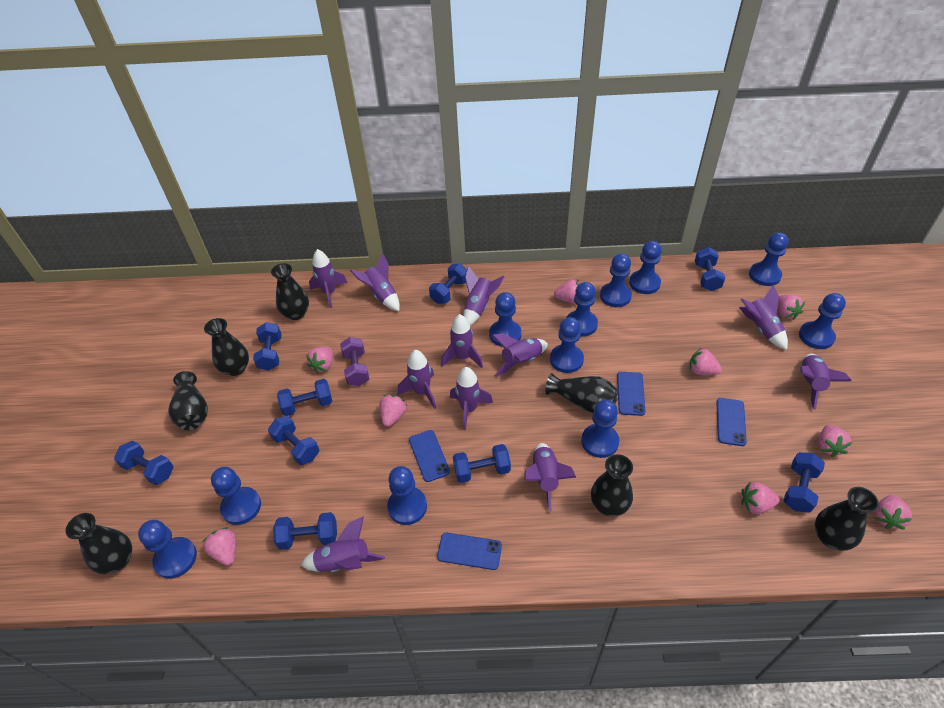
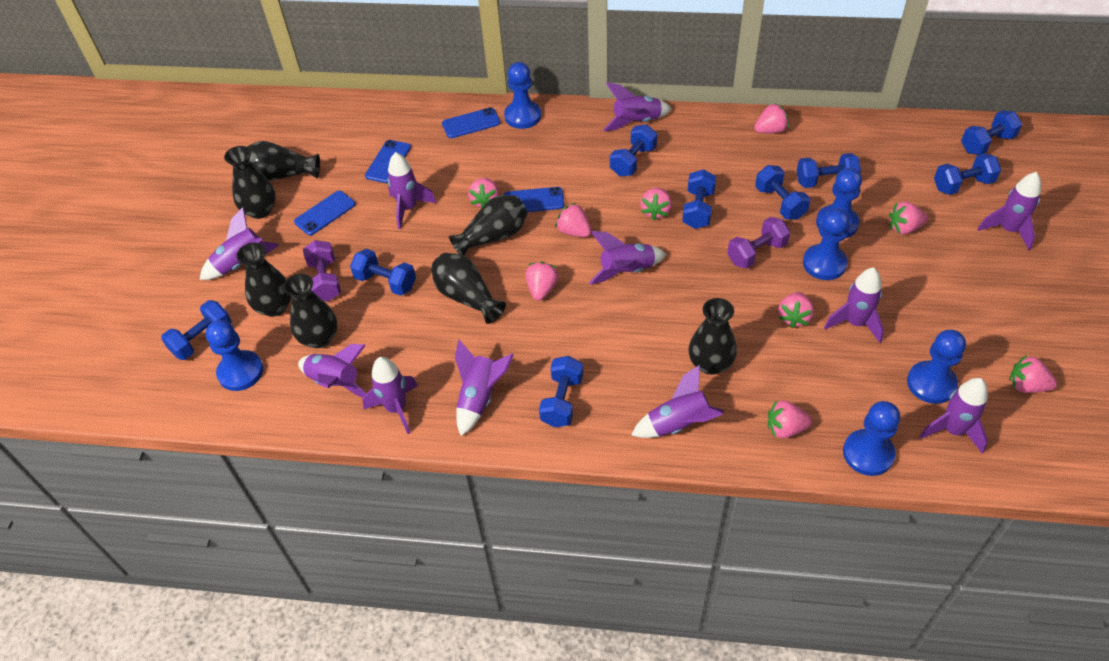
blue pawn: 11 -> 6
purple dumbbell: 1 -> 2

